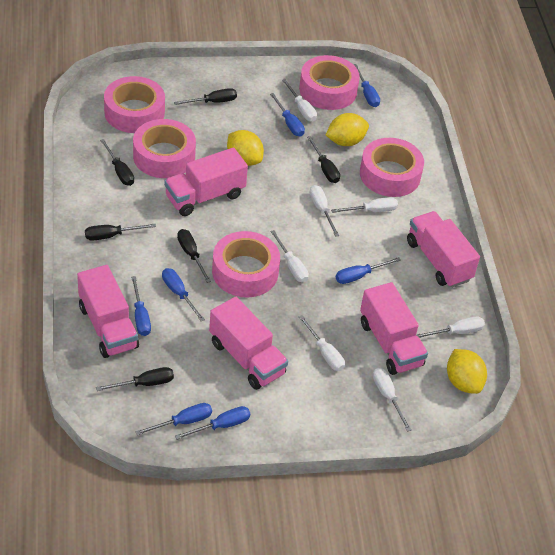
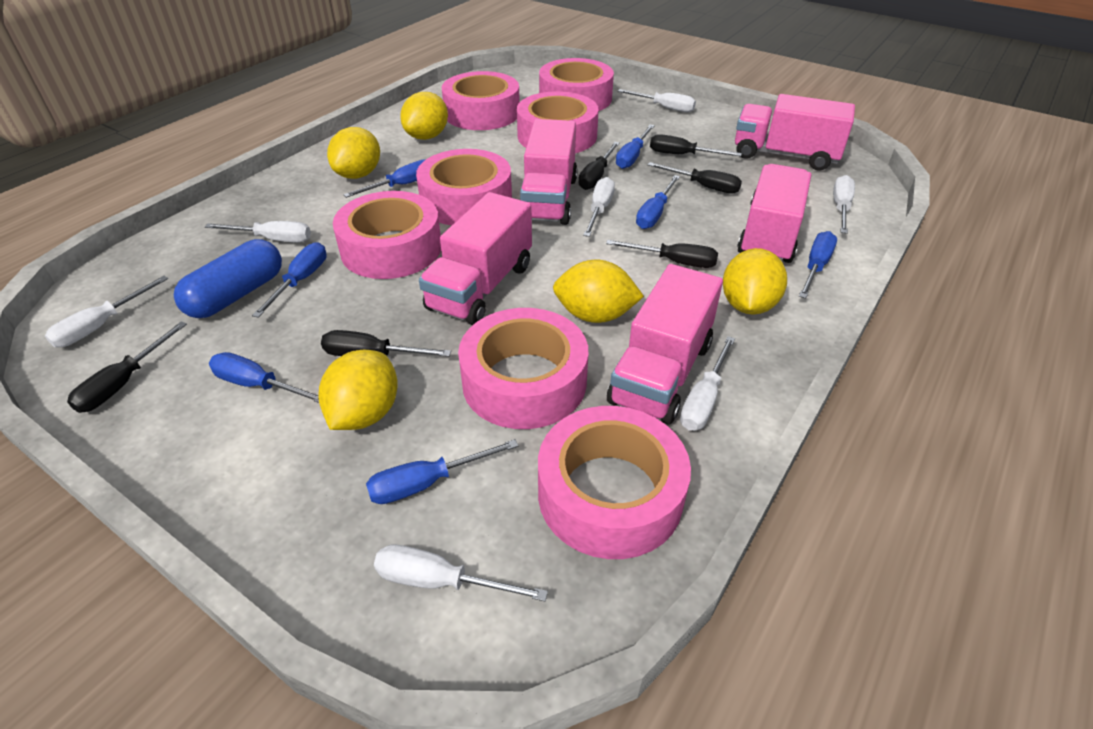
blue capsule: 0 -> 1
pink tape: 5 -> 7
yellow lemon: 3 -> 5

